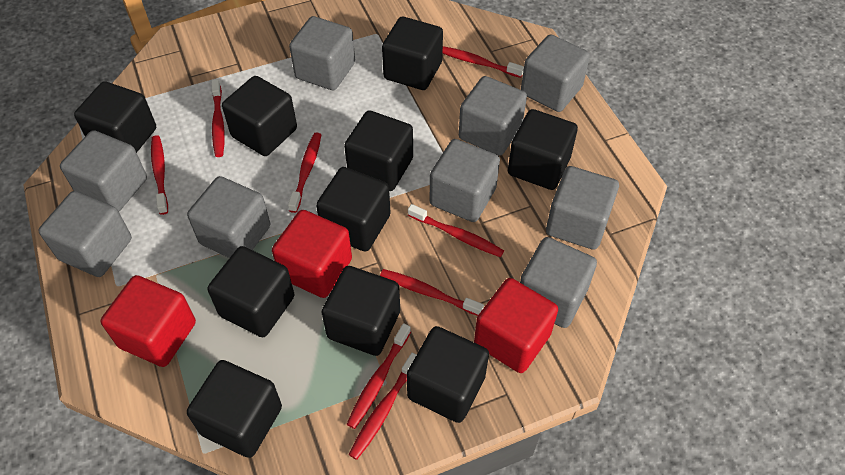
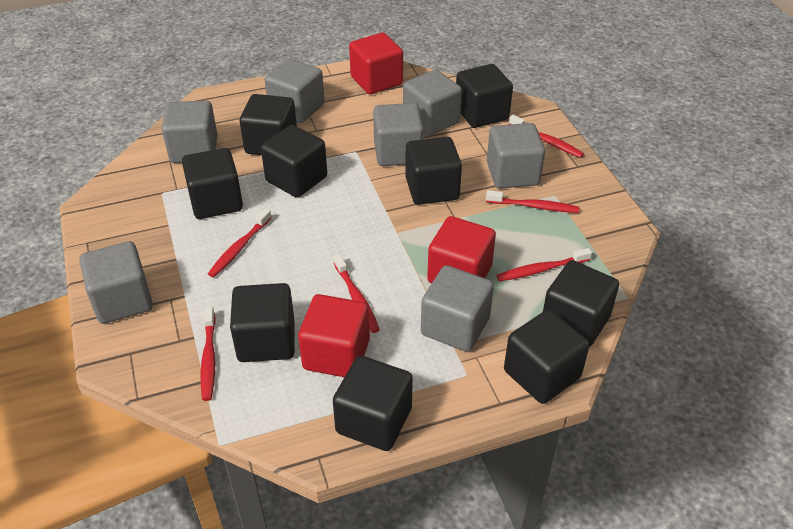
black cube: 10 -> 9
grey cube: 9 -> 7
red toothbrush: 8 -> 6

